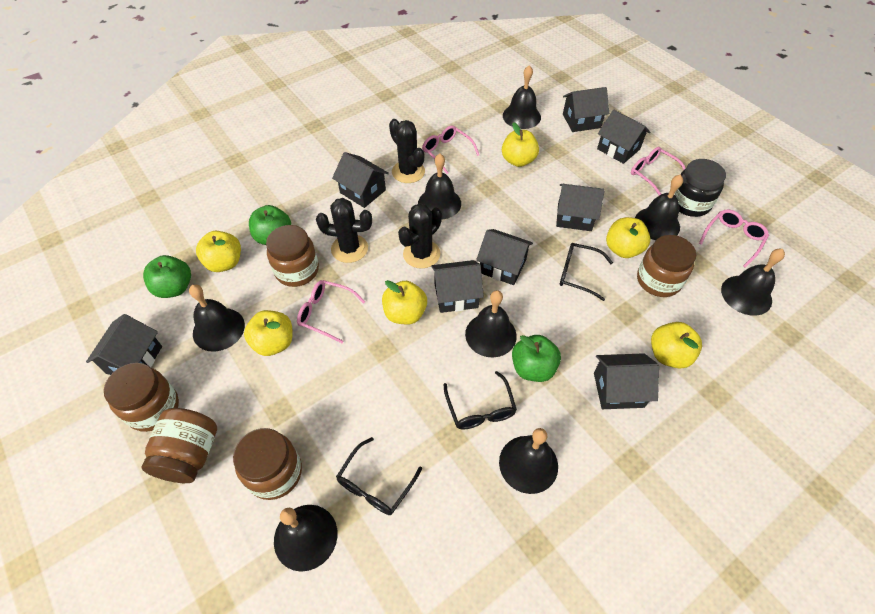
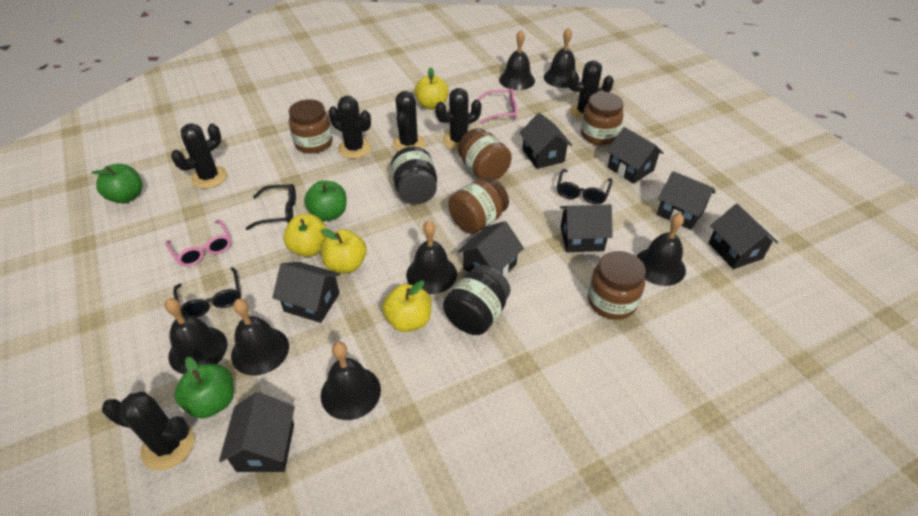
black bell: 8 -> 7
black cactus: 3 -> 6
black jar: 1 -> 2
pink glasses: 4 -> 2
yellow apple: 6 -> 4

